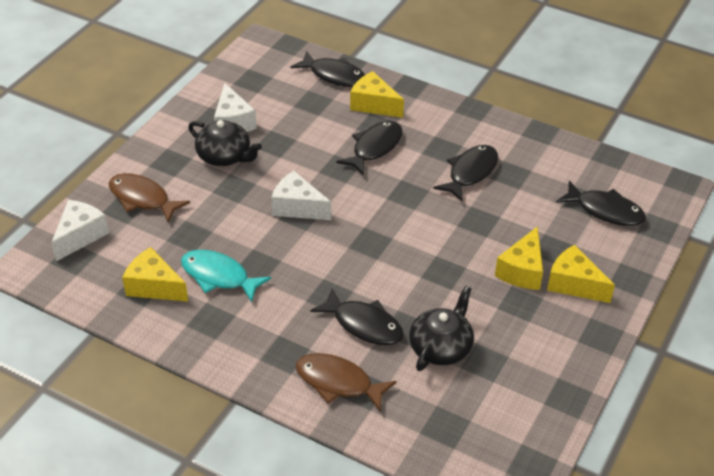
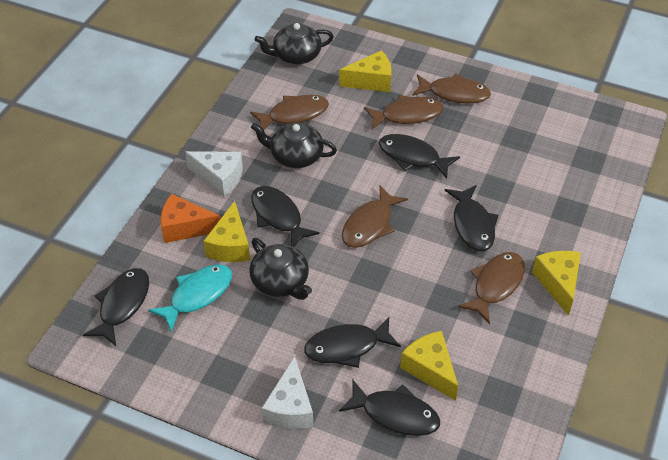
black fish: 5 -> 6
black teapot: 2 -> 3
brown fish: 2 -> 5
orange cheese: 0 -> 1
white cheese: 3 -> 2

